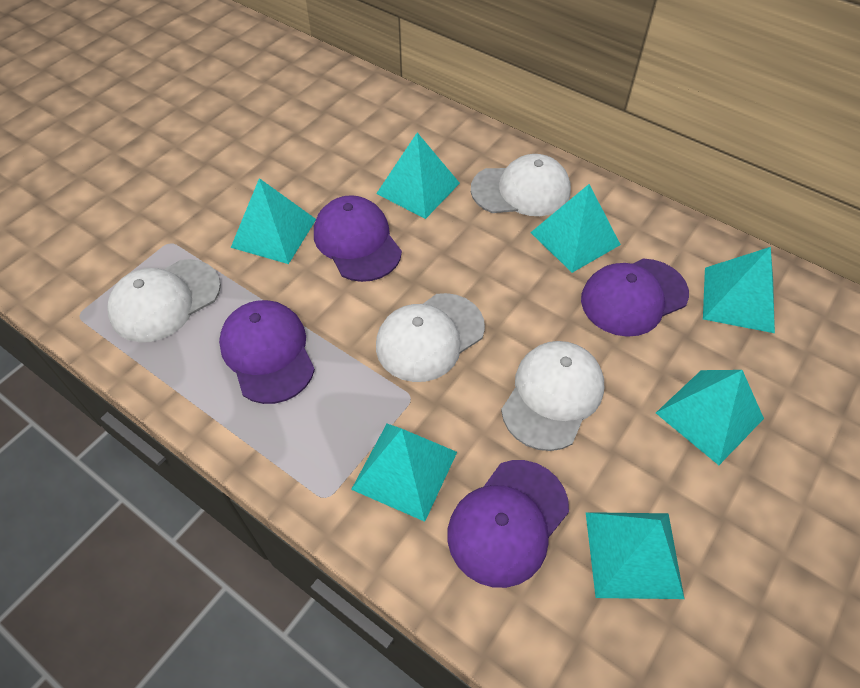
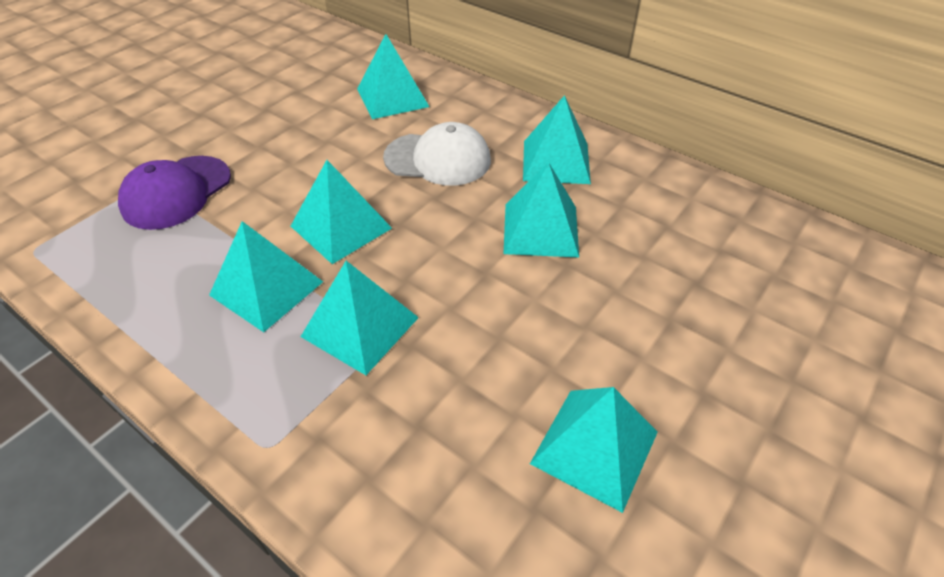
purple cap: 4 -> 1
white cap: 4 -> 1

